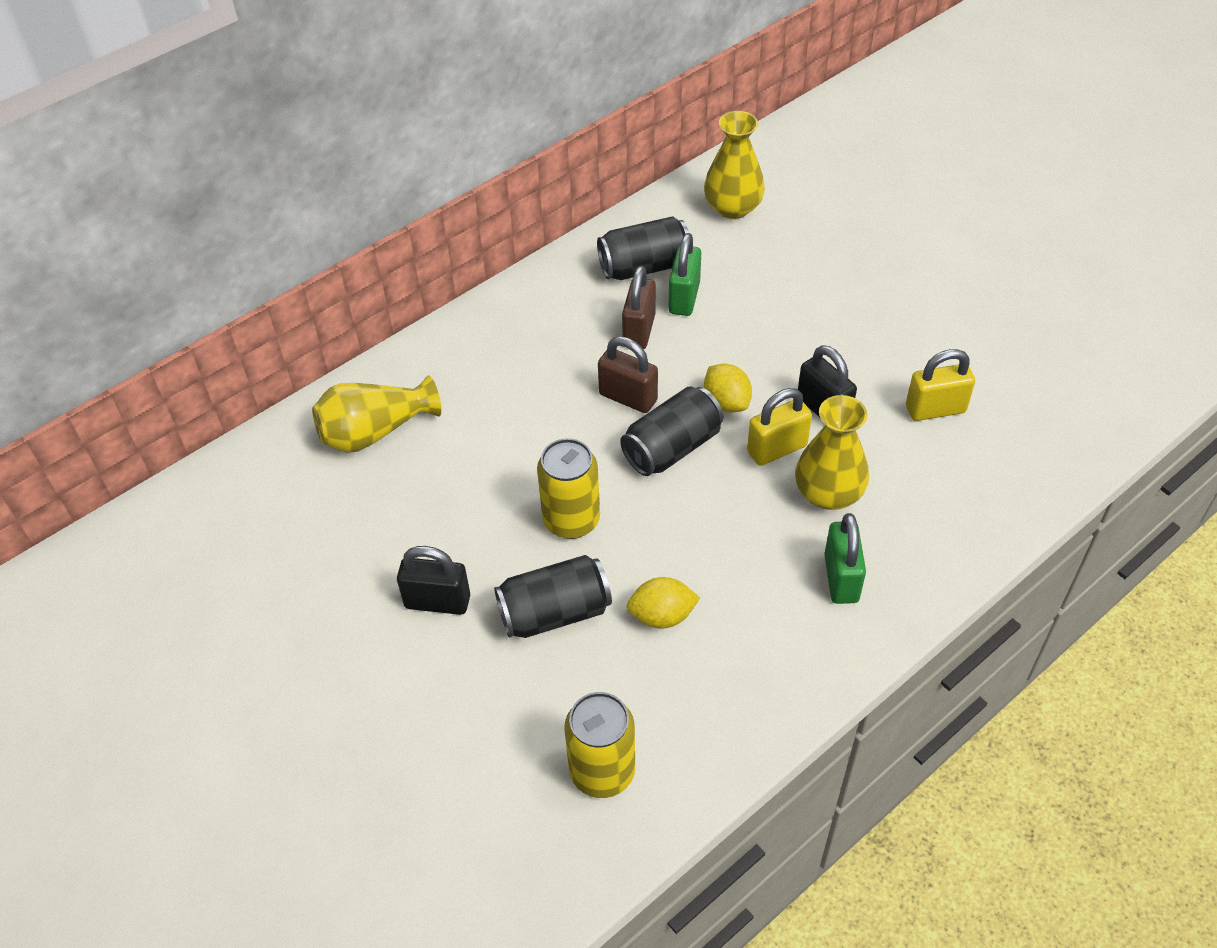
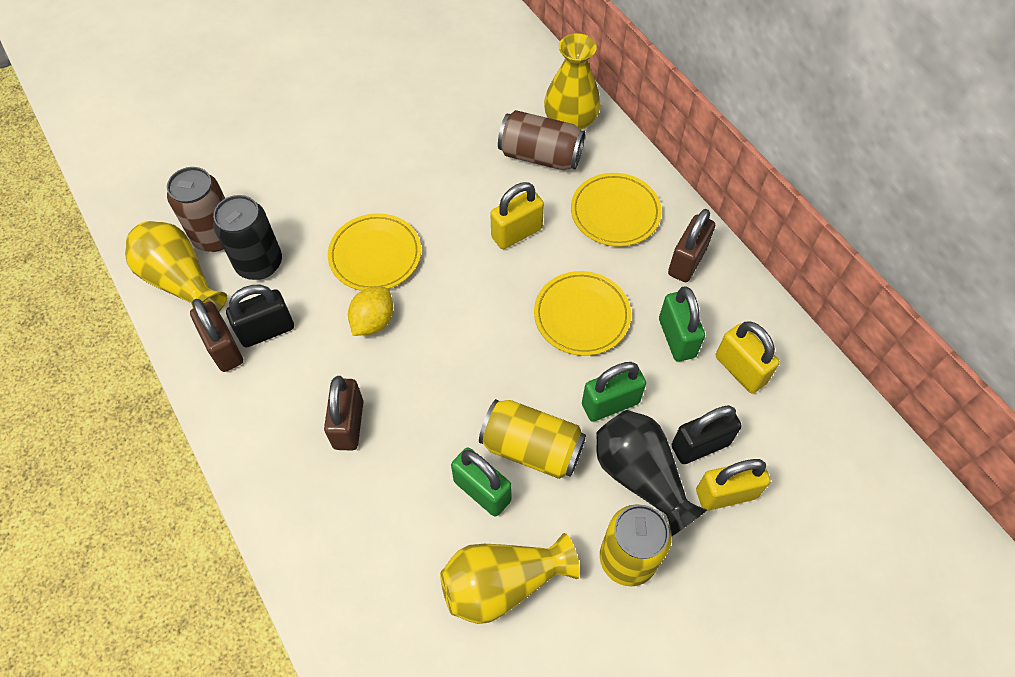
black can: 3 -> 1
black vase: 0 -> 1
brown can: 0 -> 2
brown padlock: 2 -> 3
green padlock: 2 -> 3
yellow lemon: 2 -> 1
yellow padlock: 2 -> 3
yellow plate: 0 -> 3

